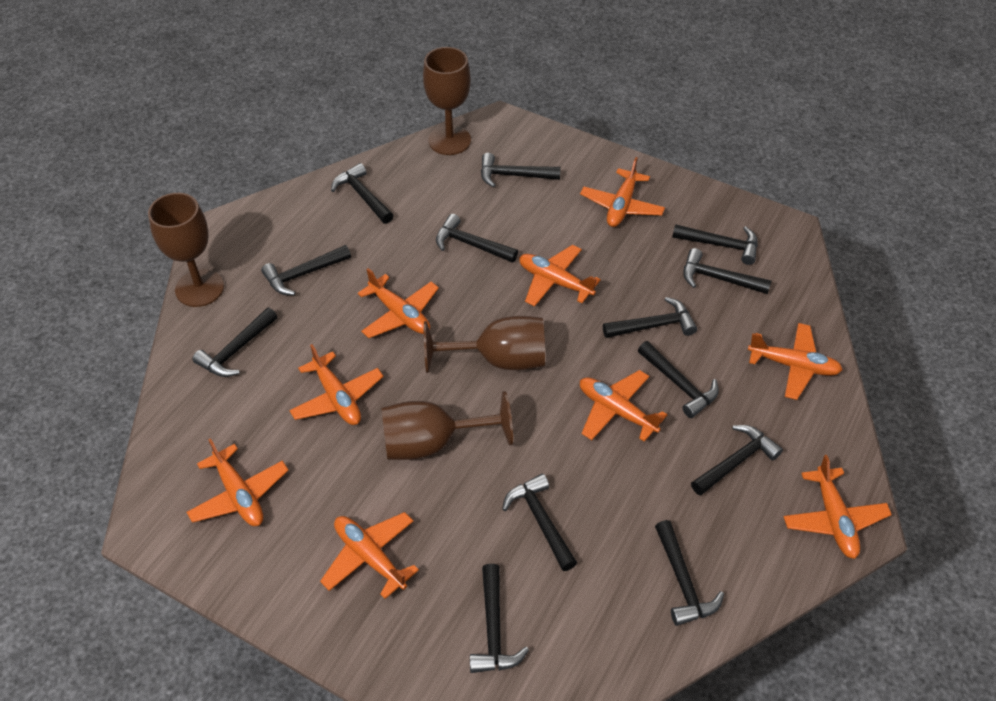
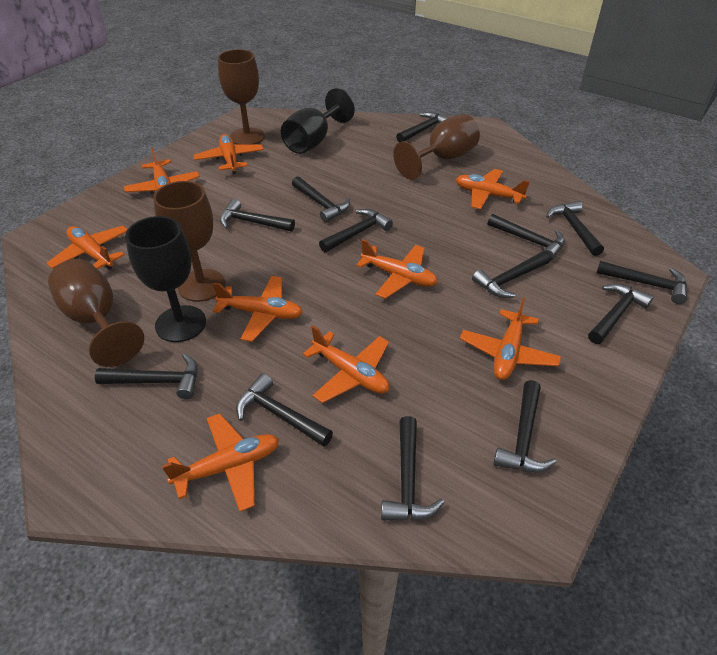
black goblet: 0 -> 2

